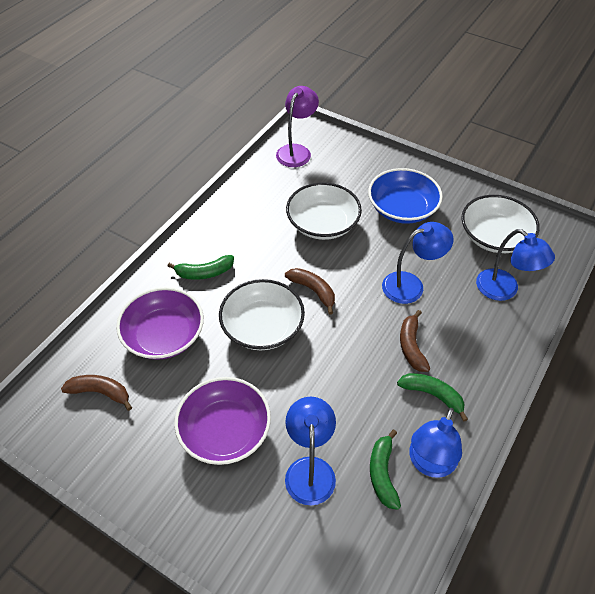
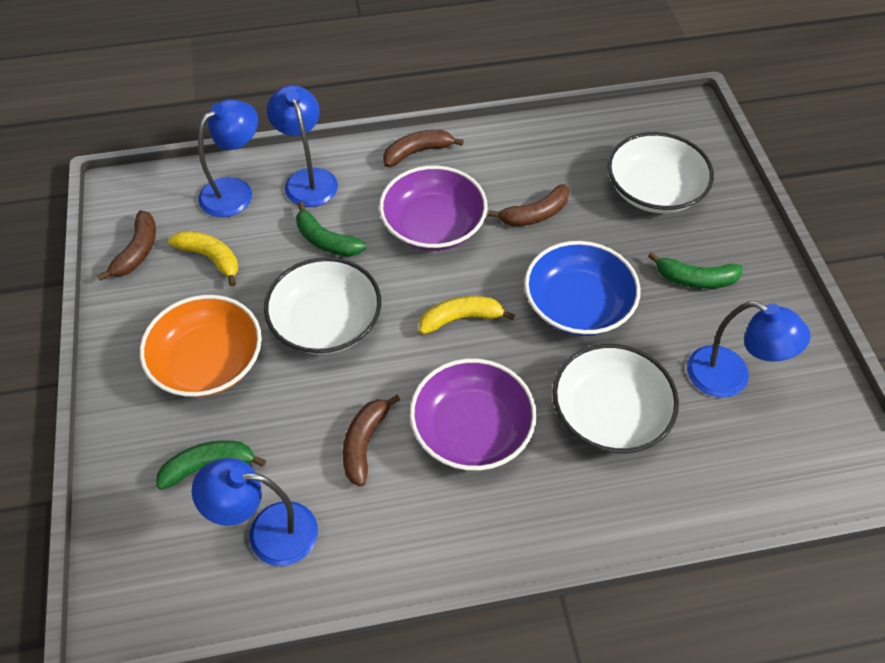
brown banana: 3 -> 4
orange bowl: 0 -> 1
purple lamp: 1 -> 0
yellow banana: 0 -> 2

